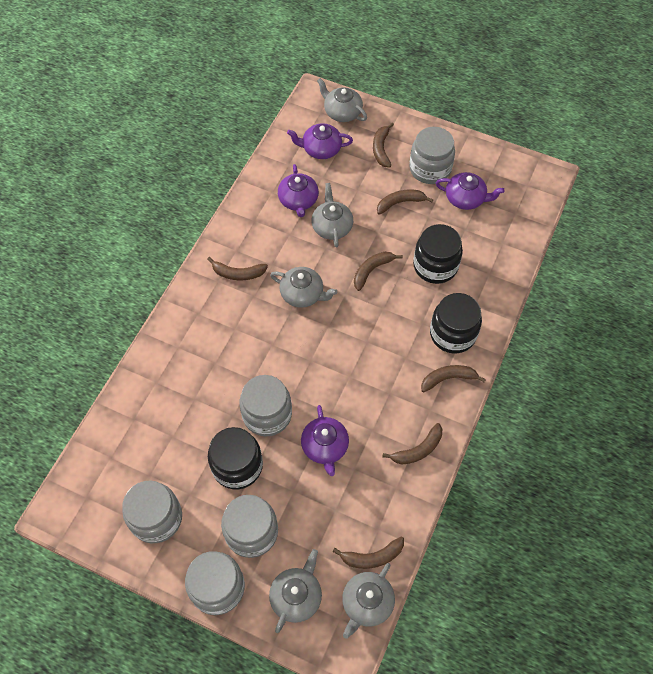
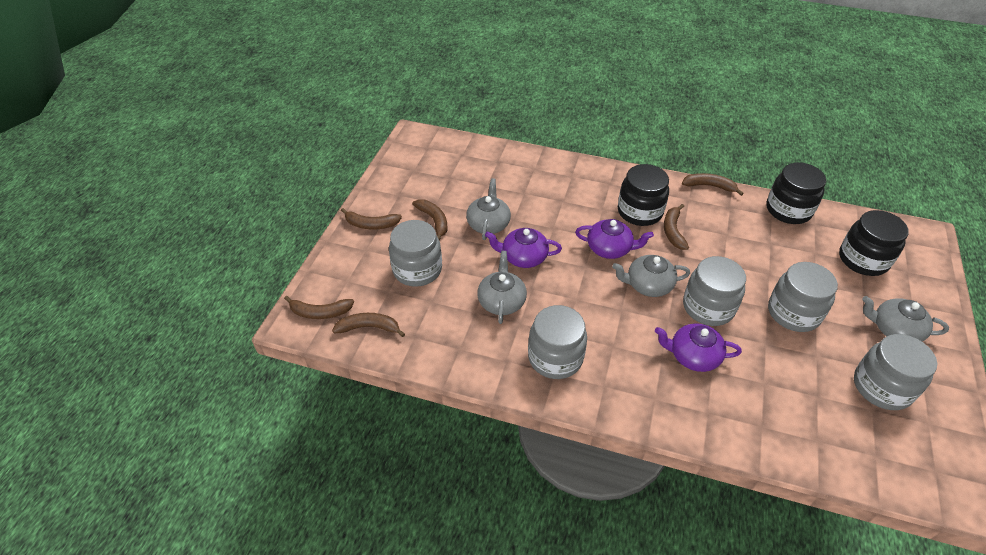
brown banana: 7 -> 6
grey teapot: 5 -> 4
purple teapot: 4 -> 3

